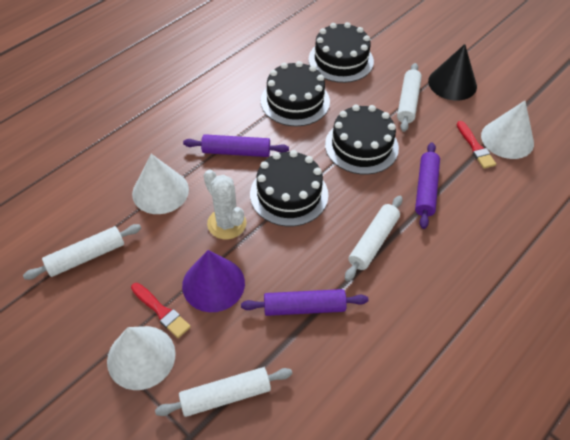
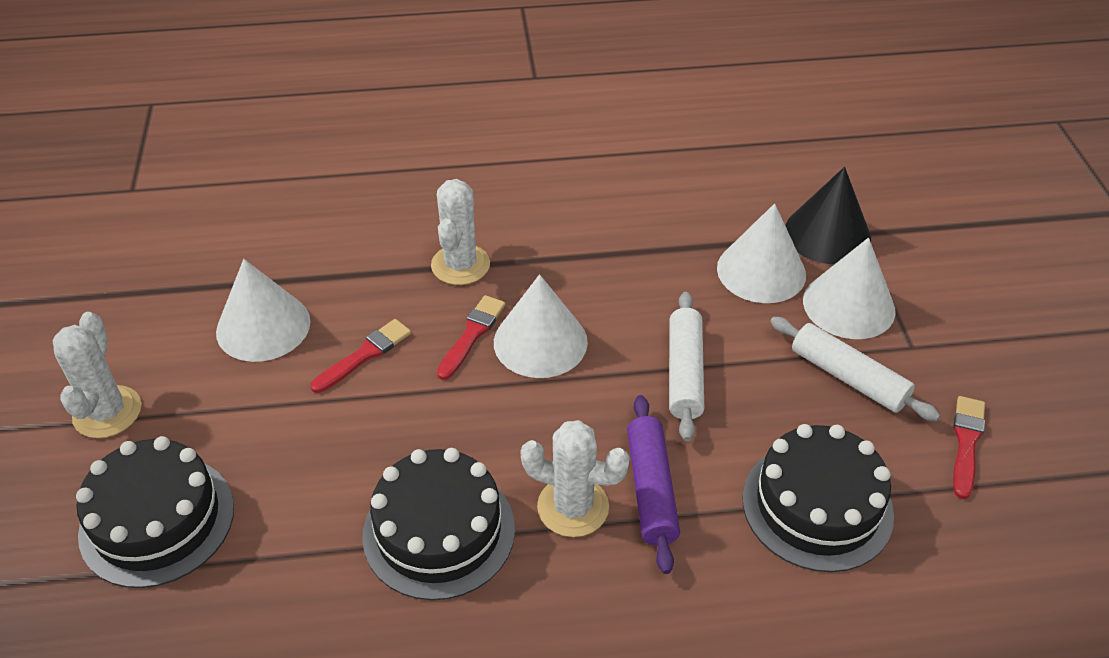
black cake: 4 -> 3
purple cone: 1 -> 0
purple rolling pin: 3 -> 1
red brush: 2 -> 3
white cactus: 1 -> 3
white cone: 3 -> 4
white rolling pin: 4 -> 2

